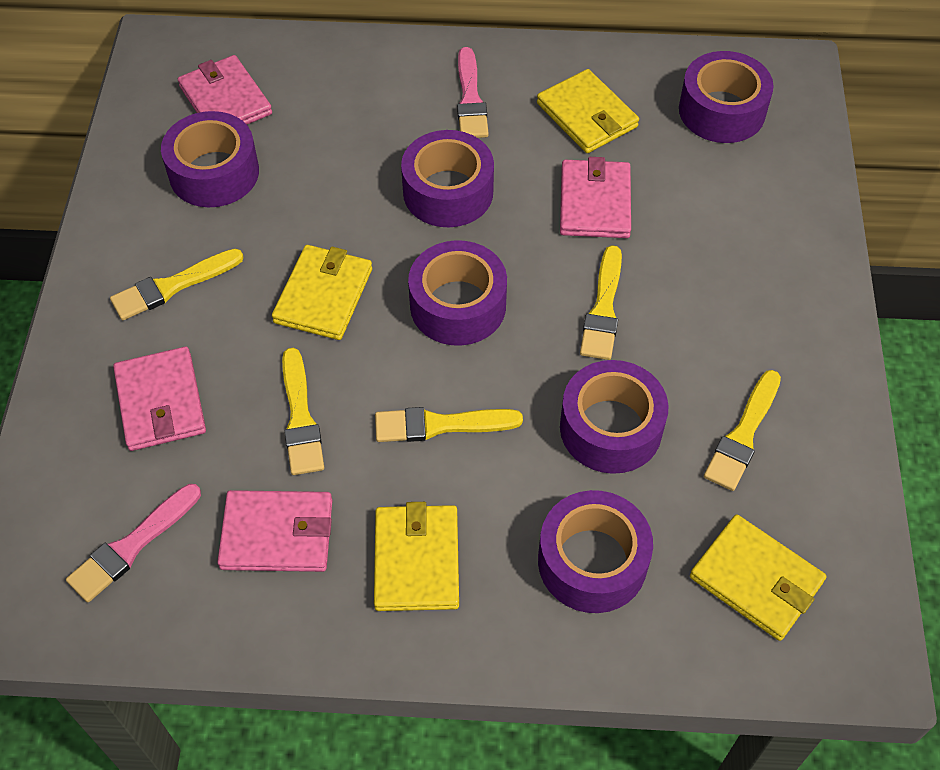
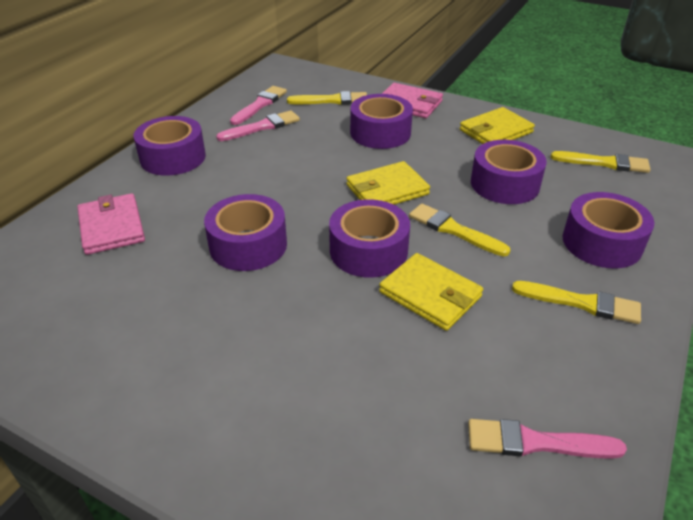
pink brush: 2 -> 3
pink wallet: 4 -> 2
yellow brush: 5 -> 4
yellow wallet: 4 -> 3

